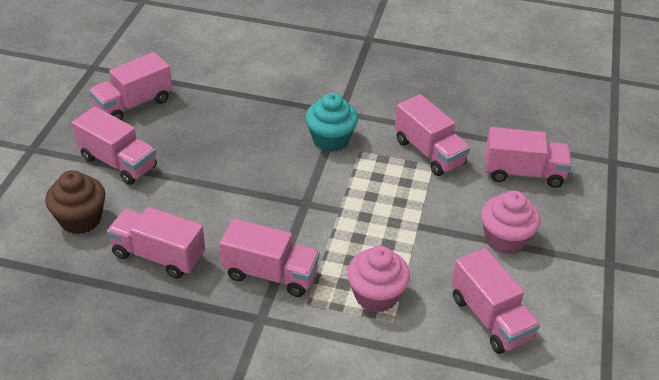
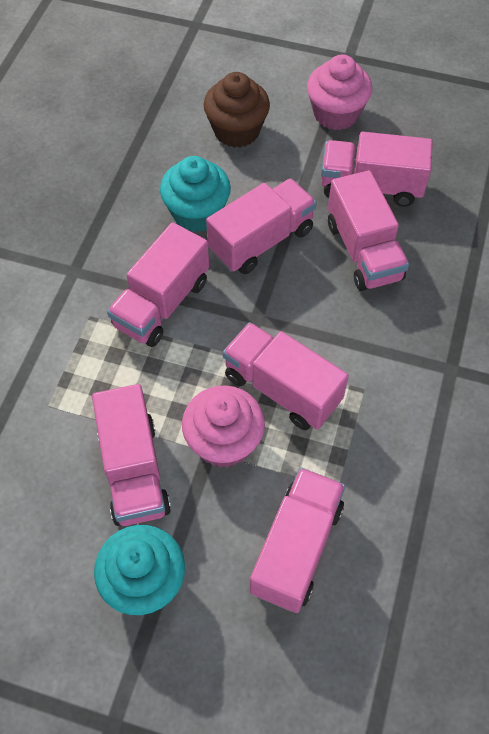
turquoise cupcake: 1 -> 2

